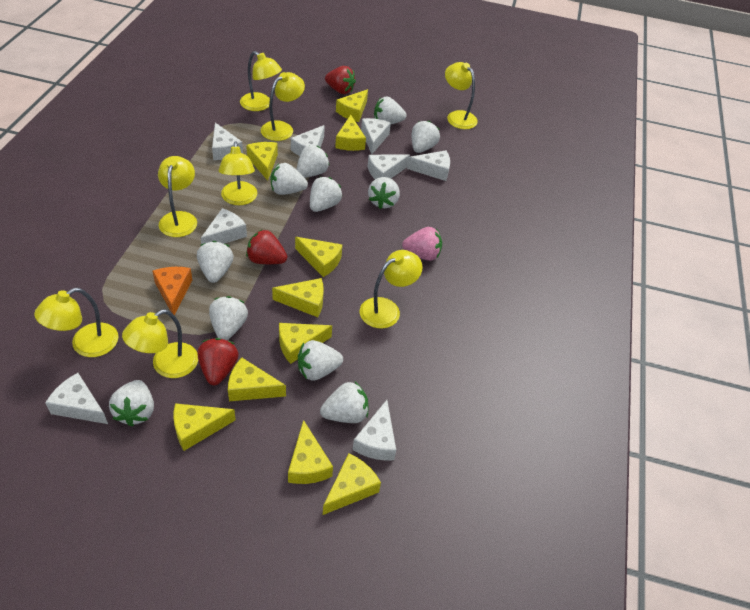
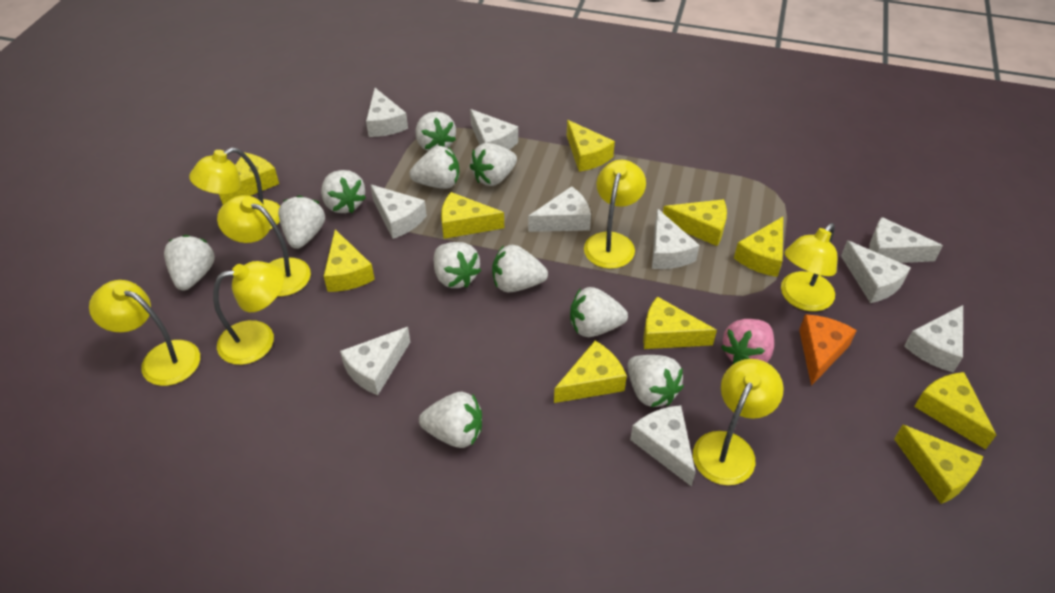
red strawberry: 3 -> 0
white cheese: 8 -> 10
yellow lamp: 8 -> 7

